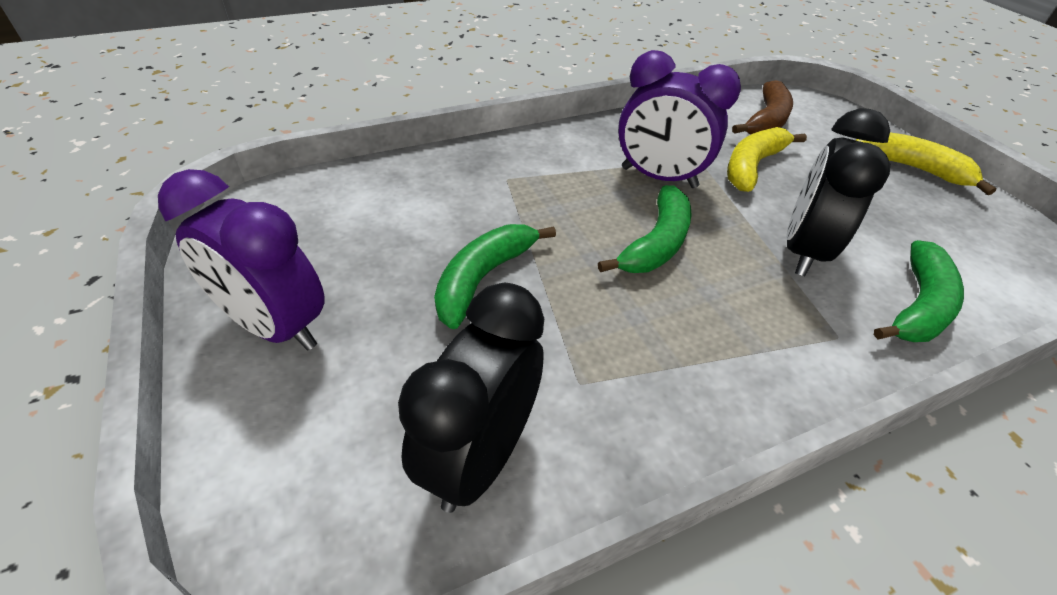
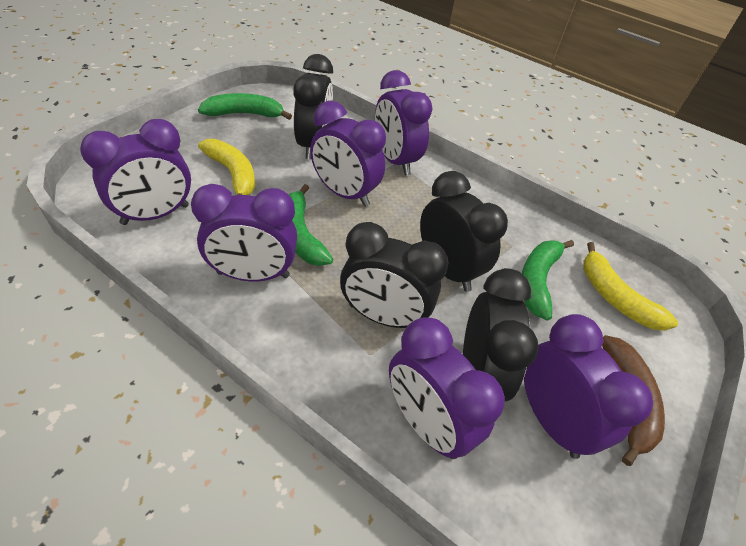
black clock: 2 -> 4
purple clock: 2 -> 6

